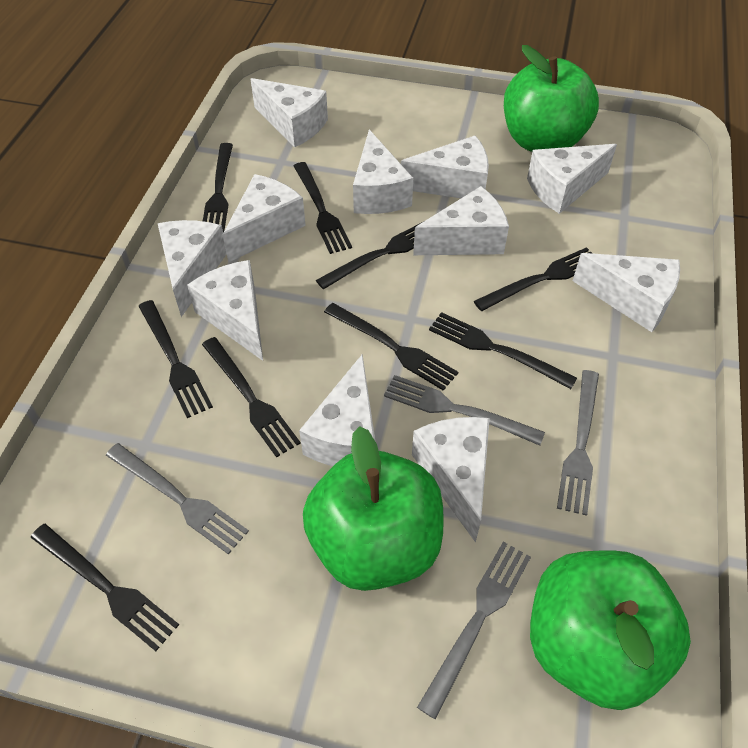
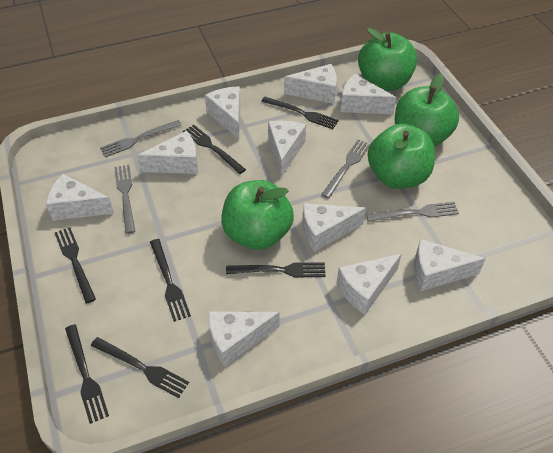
black fork: 9 -> 7
green apple: 3 -> 4
white cheese: 11 -> 10

